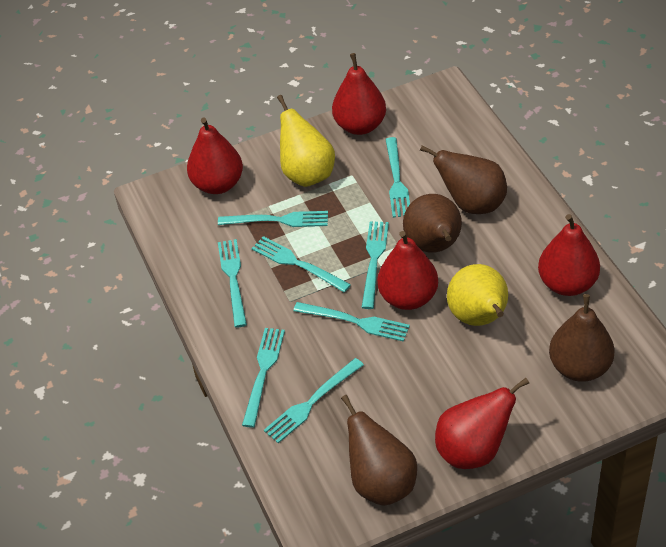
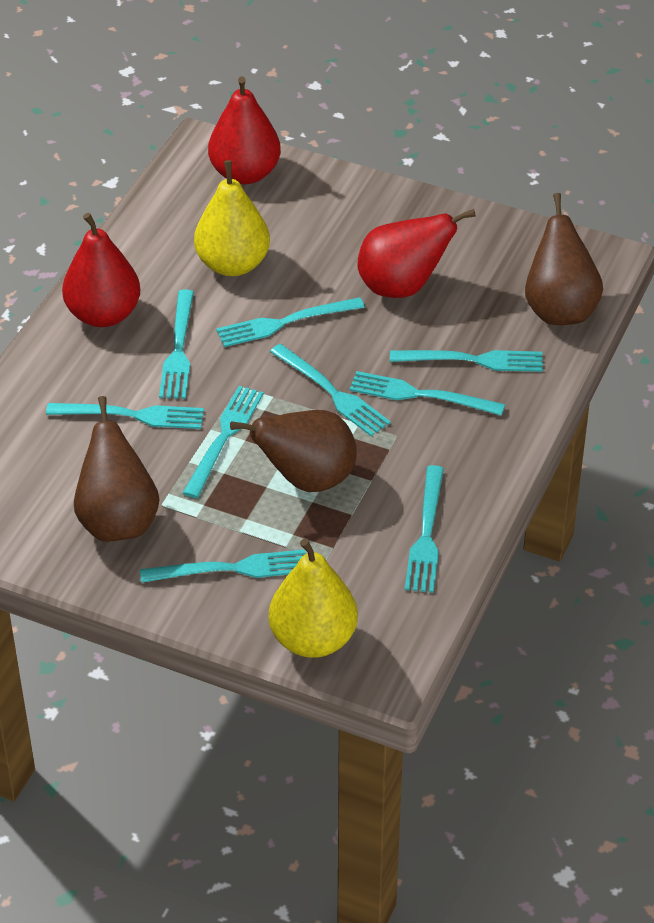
brown pear: 4 -> 3
red pear: 5 -> 3
turquoise fork: 8 -> 9

